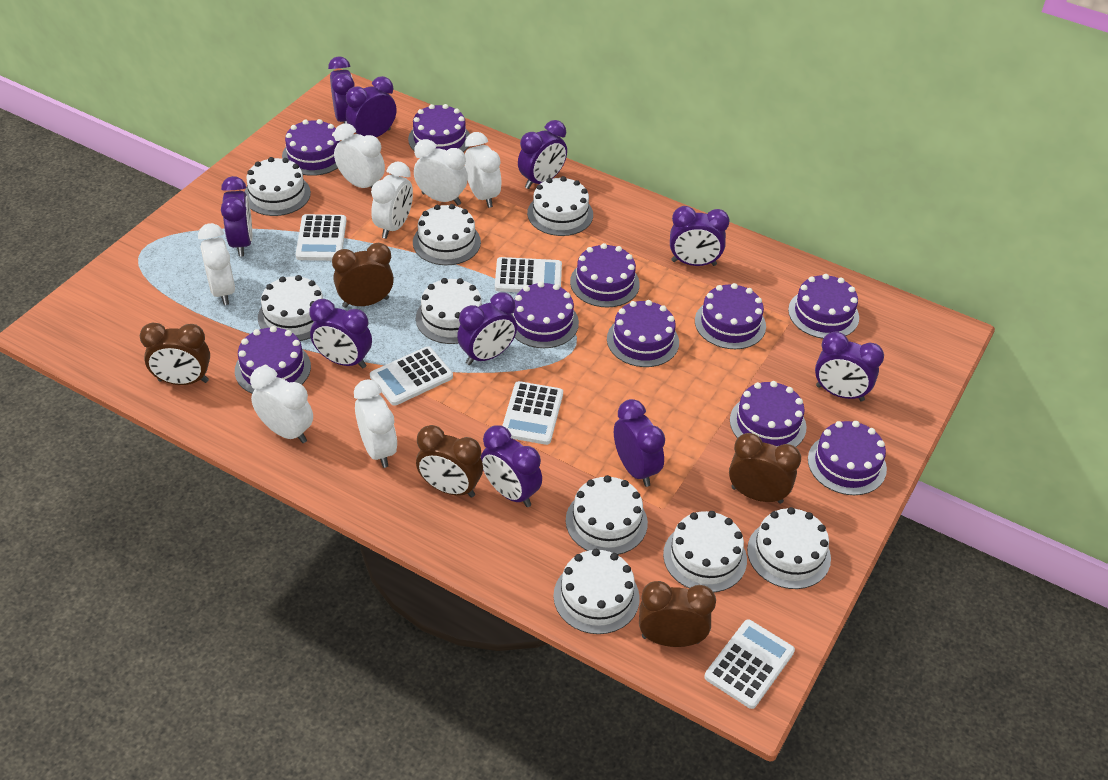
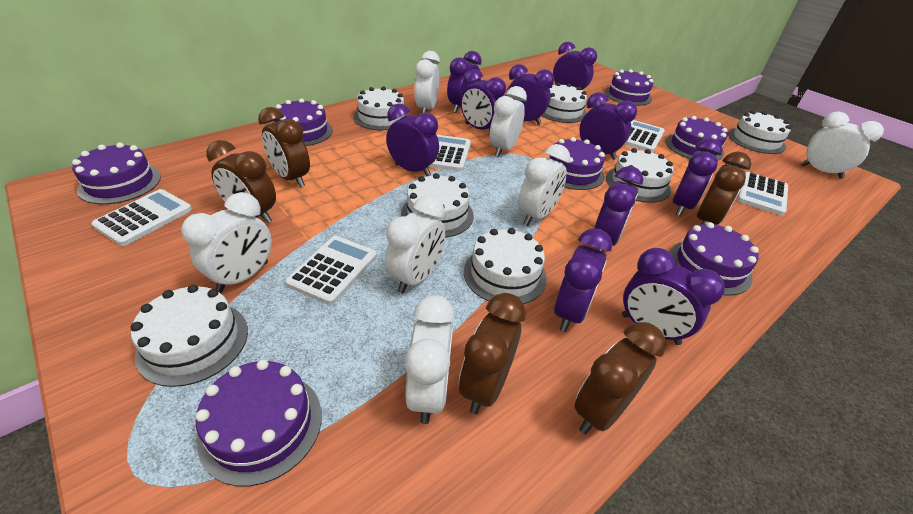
purple cake: 10 -> 7
white cake: 9 -> 7

